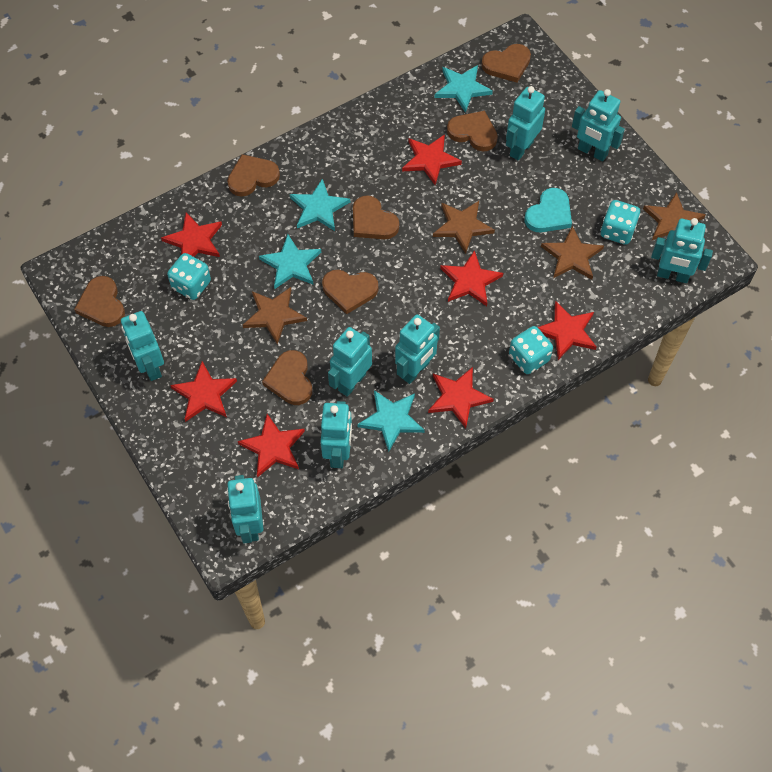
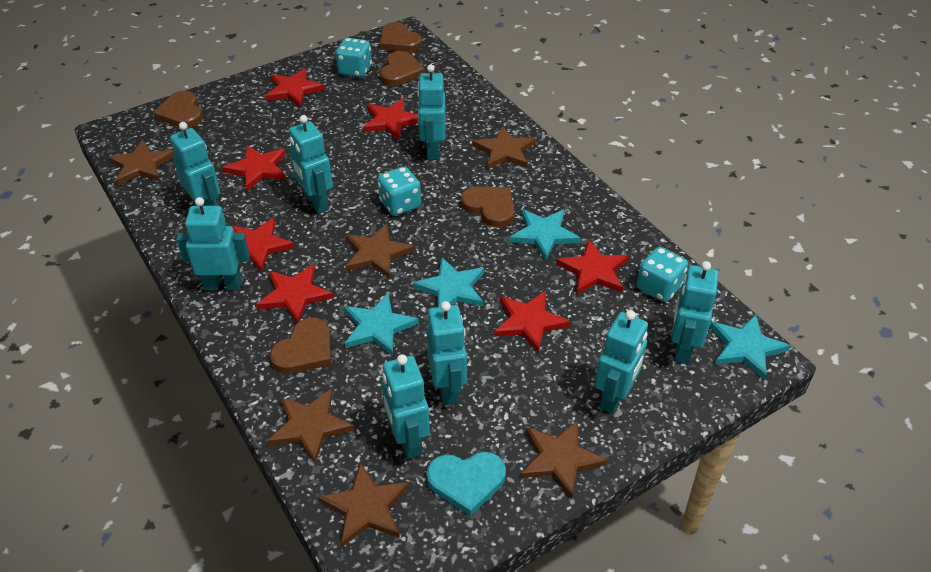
brown heart: 7 -> 5
brown star: 4 -> 6

